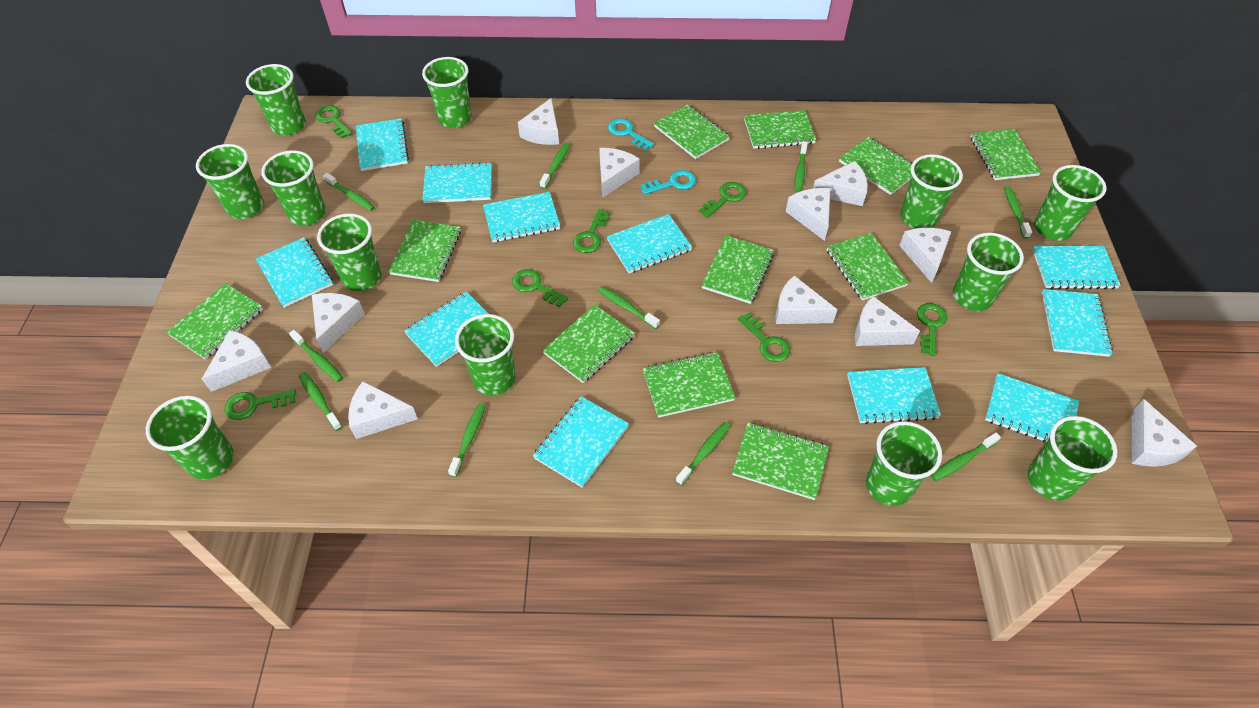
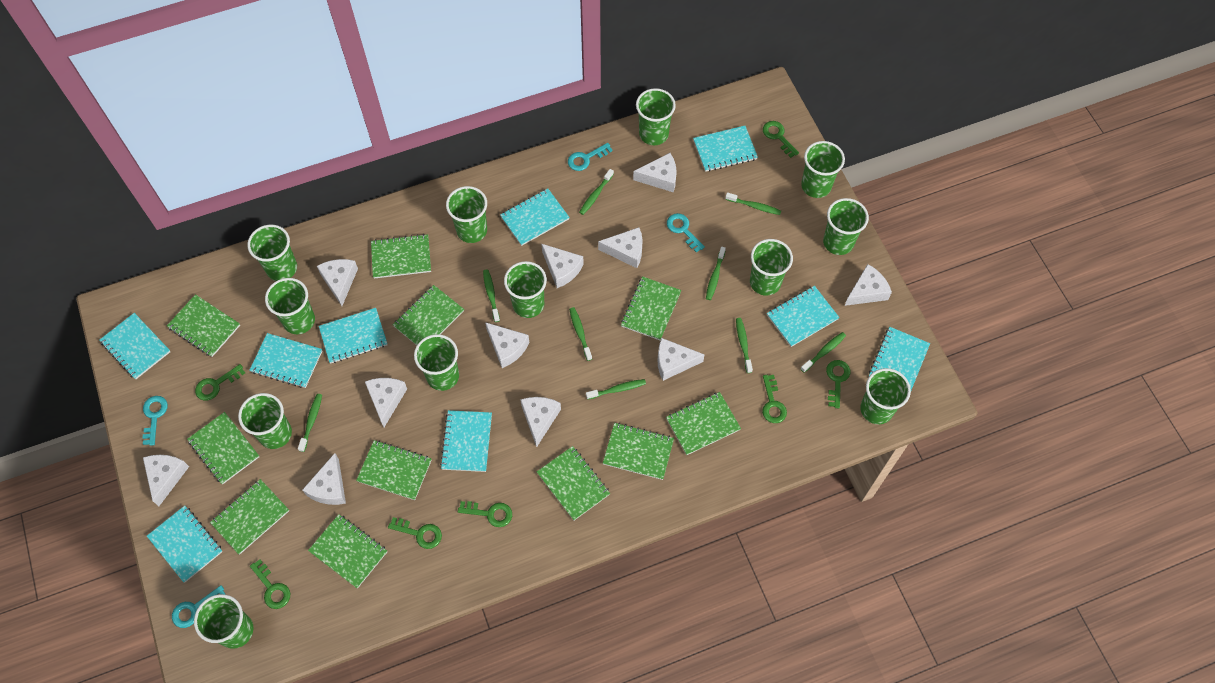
green toothbrush: 10 -> 9
turquoise key: 2 -> 4
turquoise notebook: 11 -> 9

